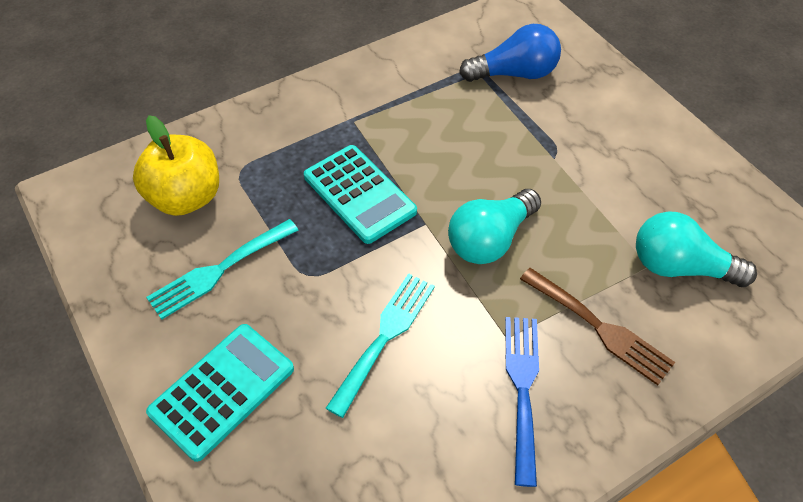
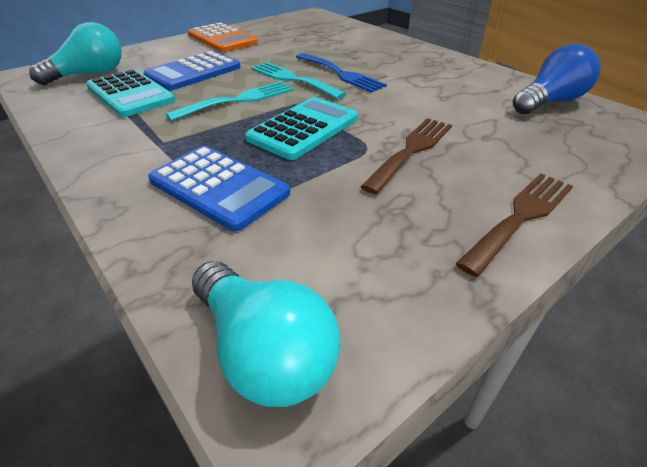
blue calculator: 0 -> 2
brown fork: 1 -> 2
orange calculator: 0 -> 1
yellow apple: 1 -> 0

